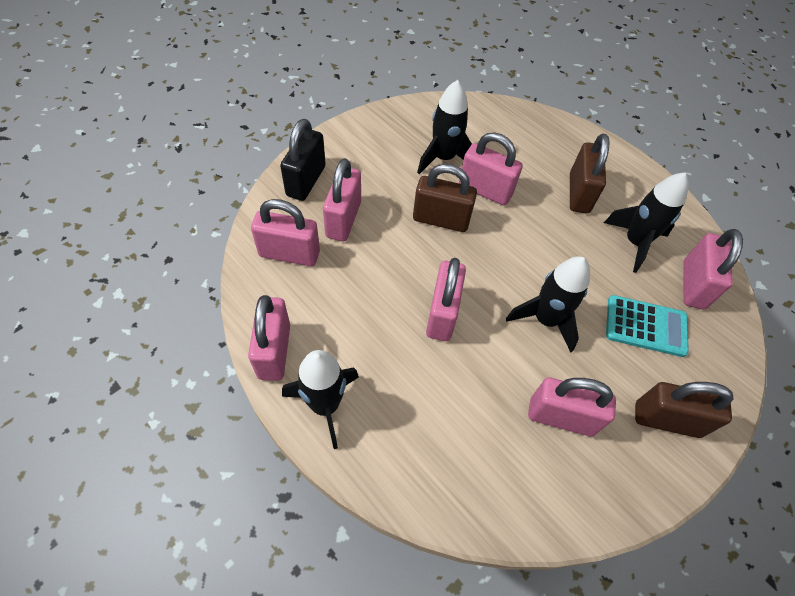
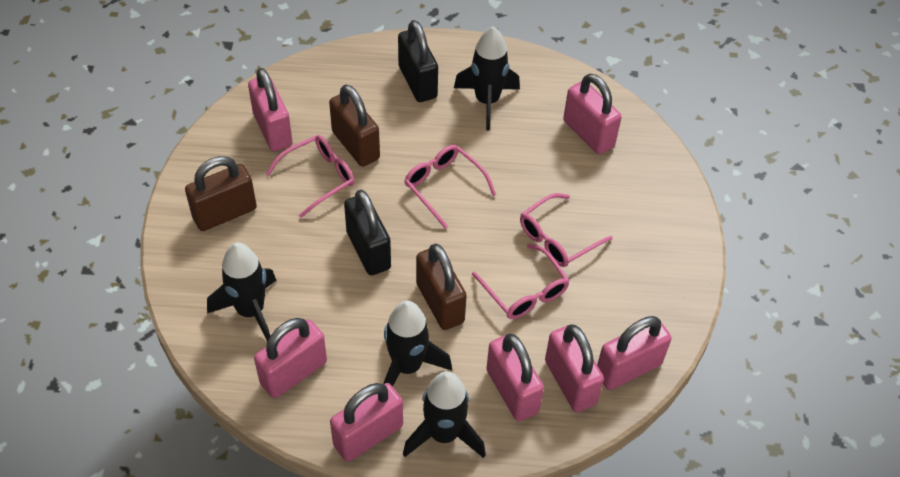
black padlock: 1 -> 2
pink glasses: 0 -> 4
turquoise calculator: 1 -> 0

